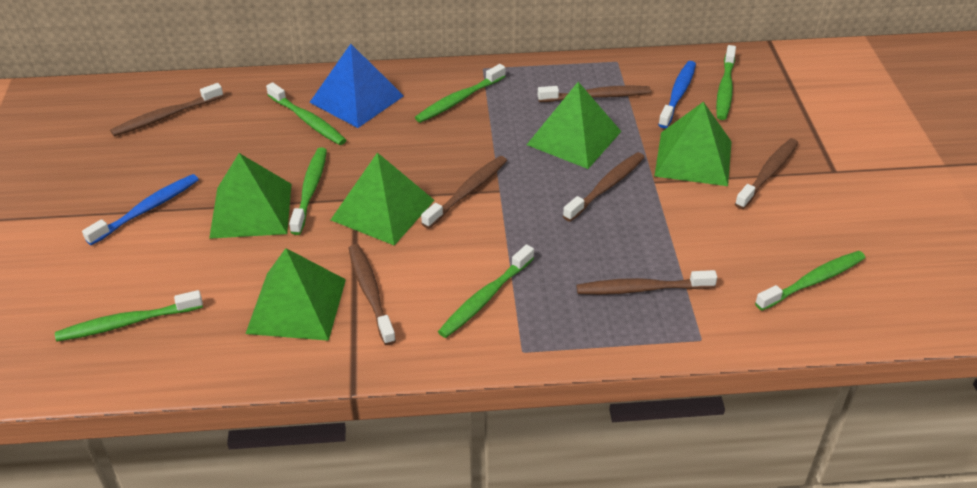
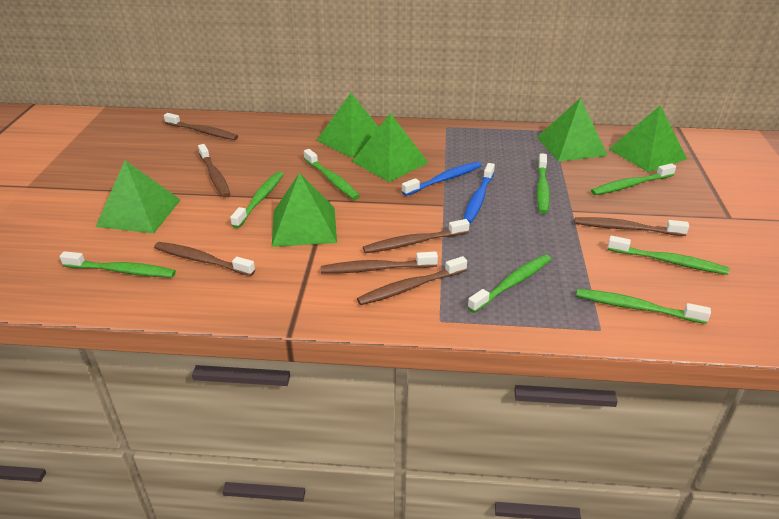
blue pyramid: 1 -> 0
green pyramid: 5 -> 6
green toothbrush: 7 -> 8

